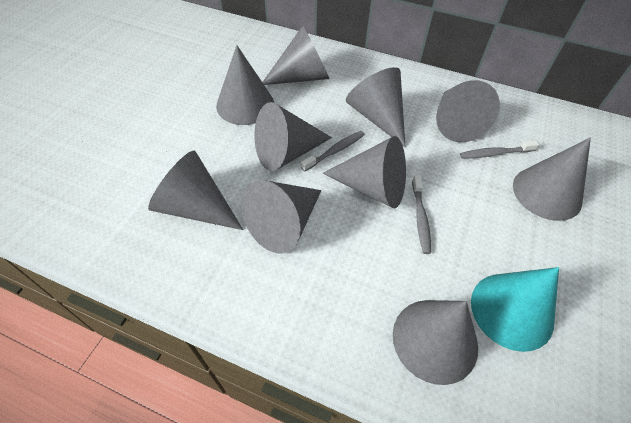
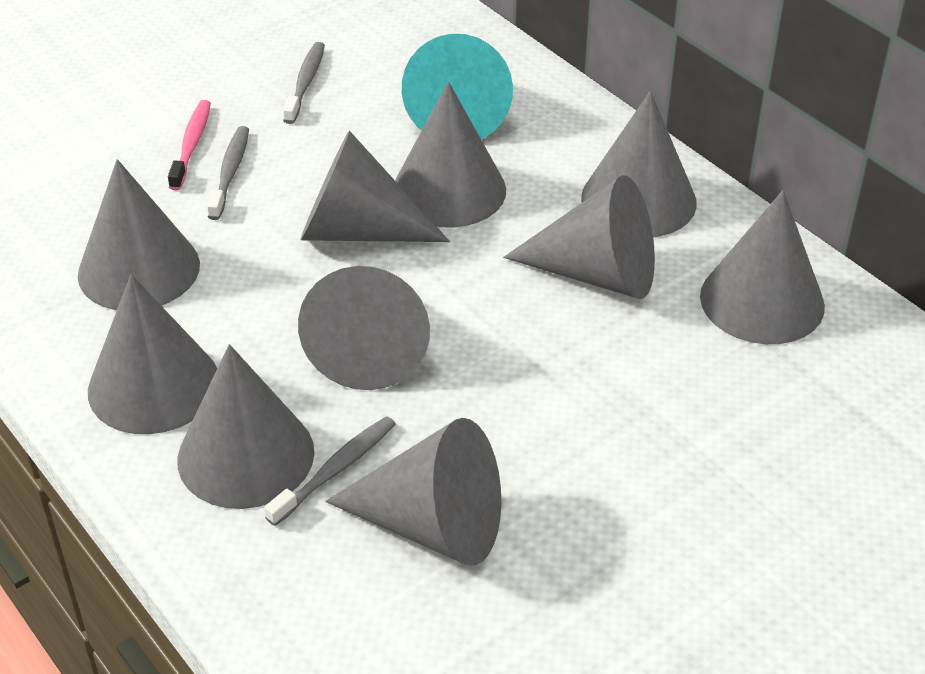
pink toothbrush: 0 -> 1

